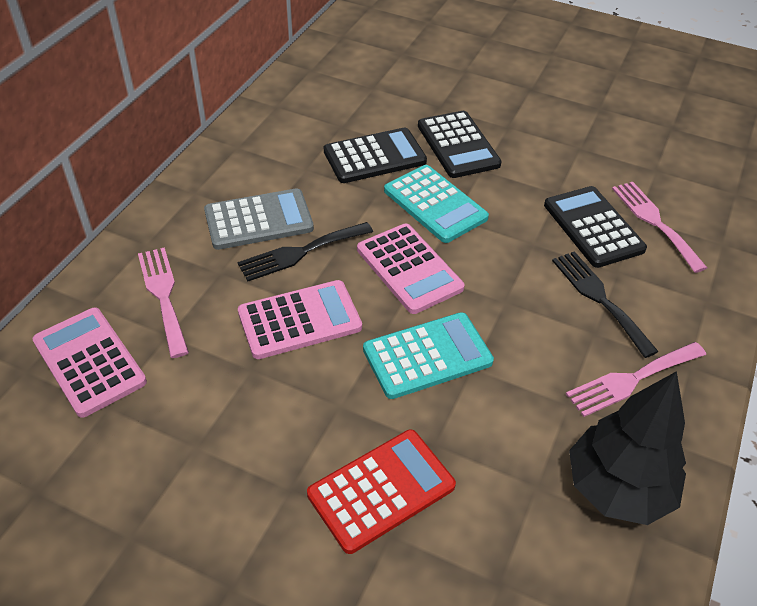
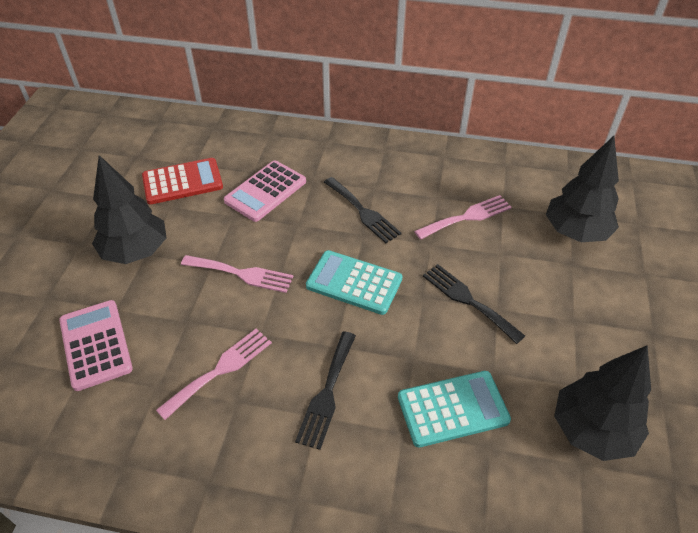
black calculator: 3 -> 0
black fork: 2 -> 3
black tree: 1 -> 3
grey calculator: 1 -> 0
pink calculator: 3 -> 2

